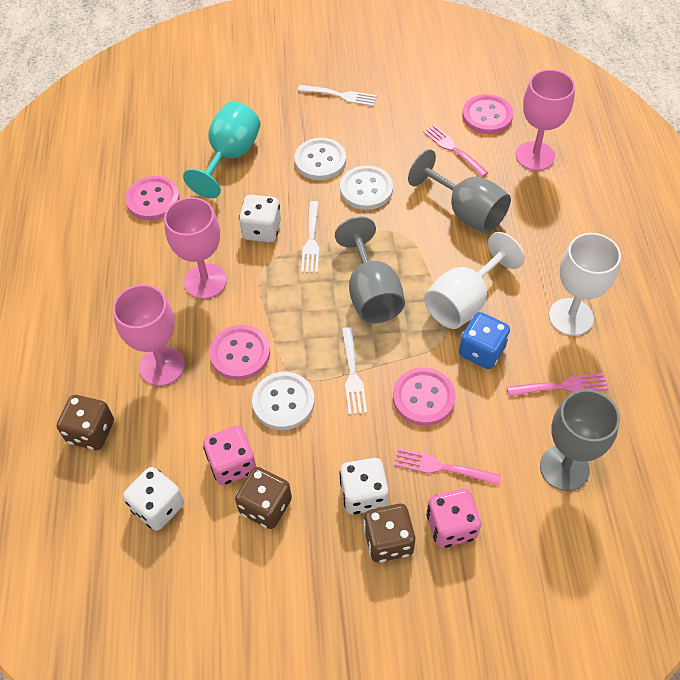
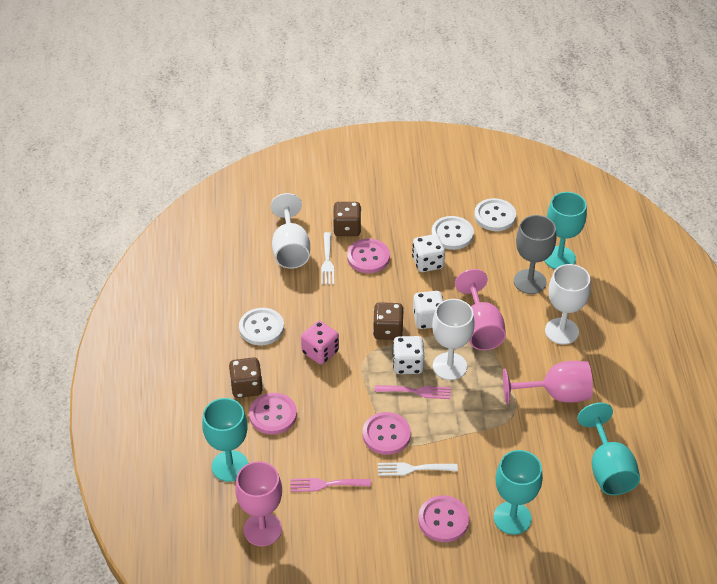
blue dice: 1 -> 0
grey goblet: 3 -> 1
pink dice: 2 -> 1
pink fork: 3 -> 2
turquoise goblet: 1 -> 4
white fork: 3 -> 2
white goblet: 2 -> 3

